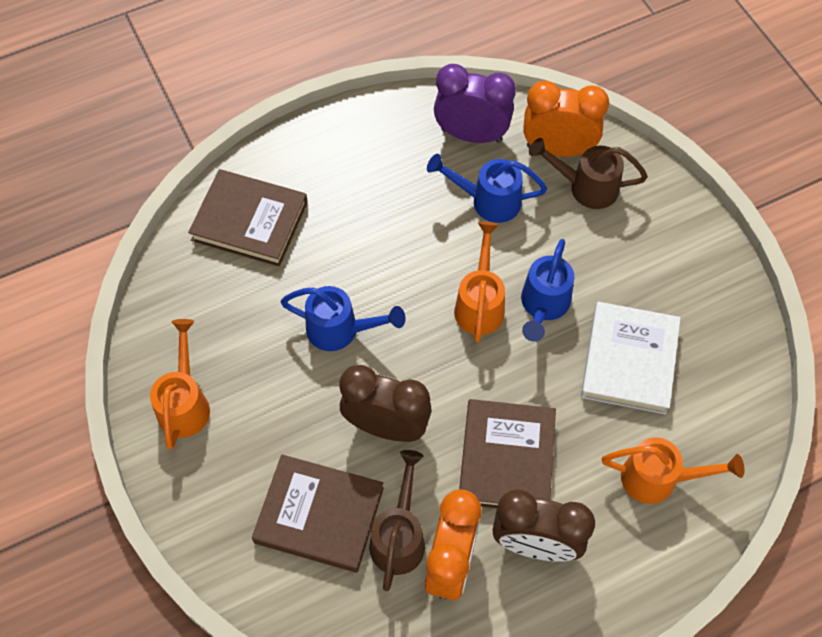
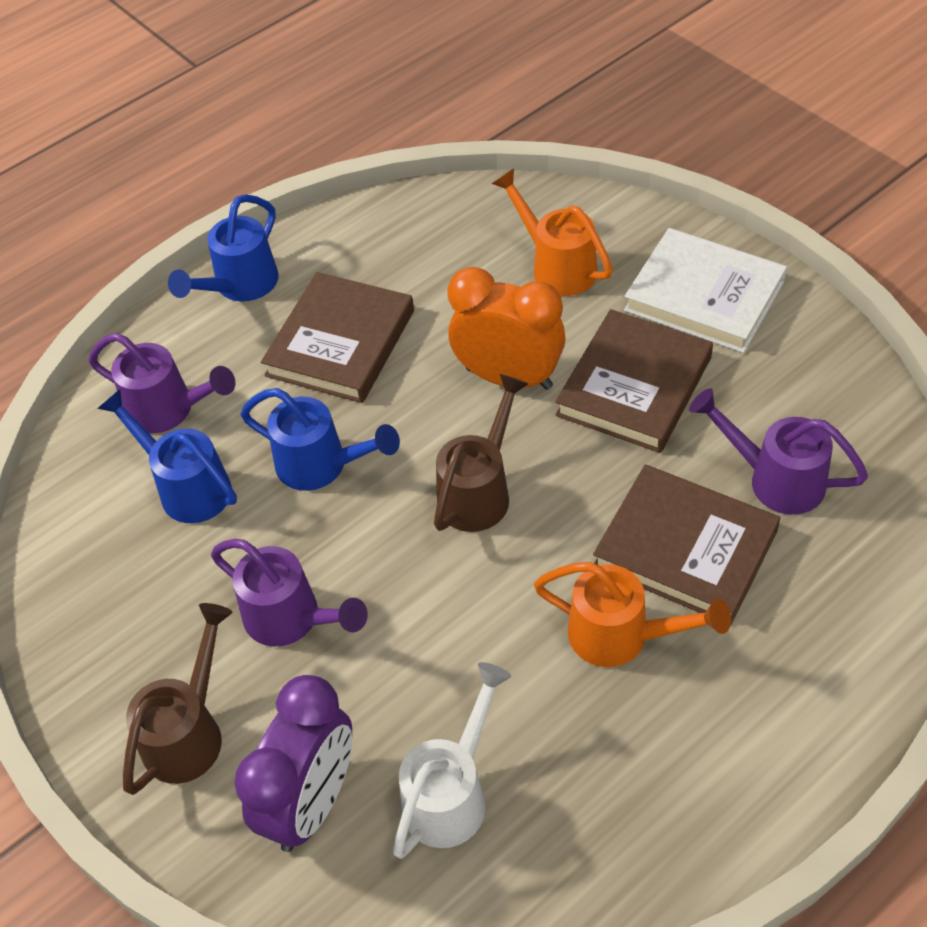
brown clock: 2 -> 0
orange clock: 2 -> 1
orange watering can: 3 -> 2
purple watering can: 0 -> 3
white watering can: 0 -> 1

